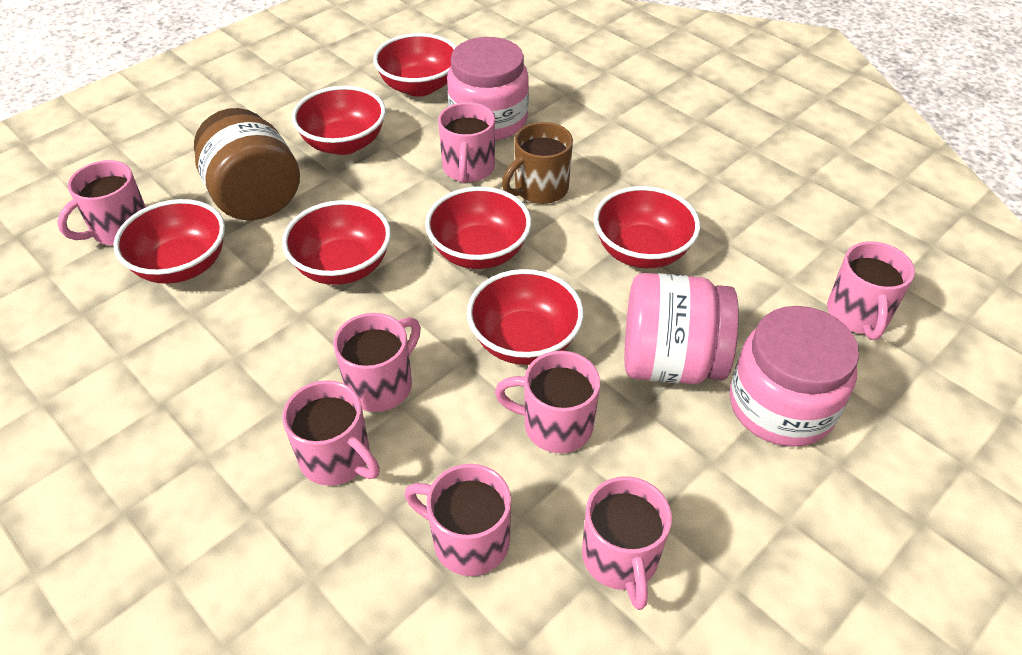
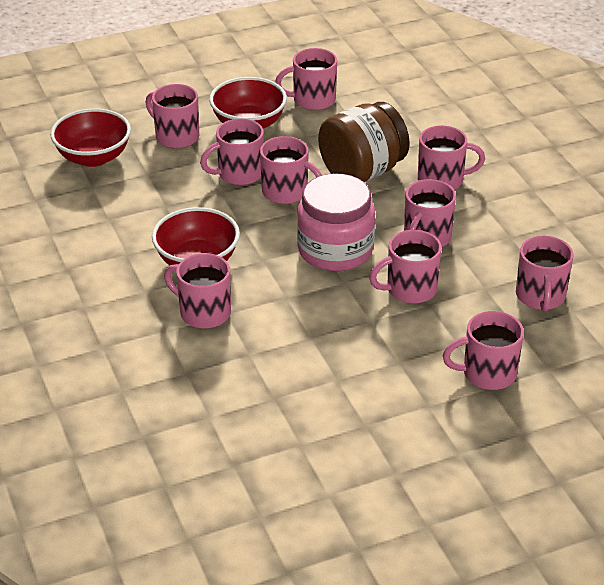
brown mug: 1 -> 0
pink jar: 3 -> 1
pink mug: 8 -> 10
red bowl: 7 -> 3

